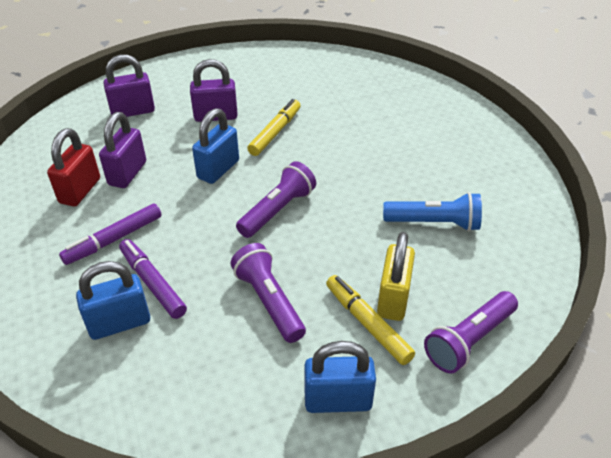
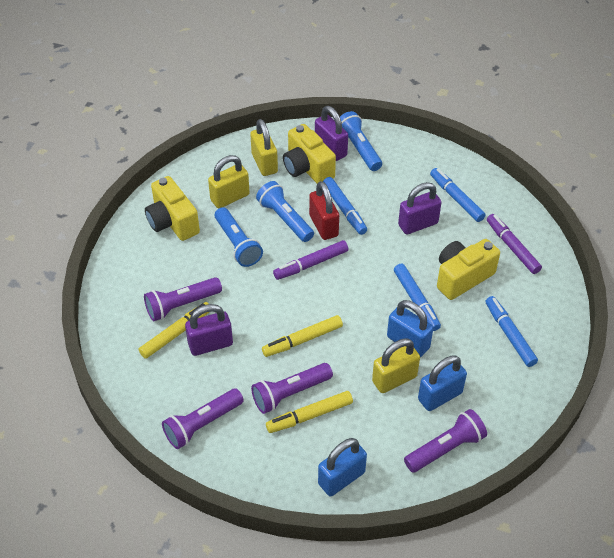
blue flashlight: 1 -> 3
blue marker: 0 -> 4
purple flashlight: 3 -> 4
yellow camera: 0 -> 3
yellow marker: 2 -> 3
yellow padlock: 1 -> 3

